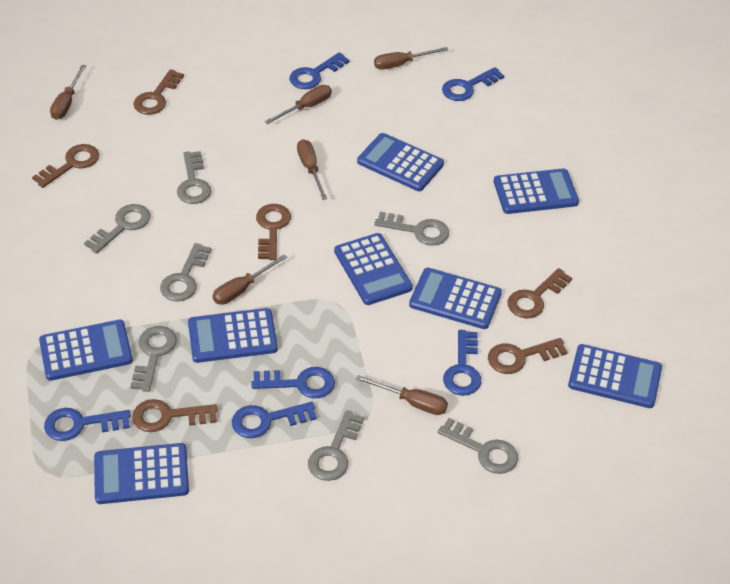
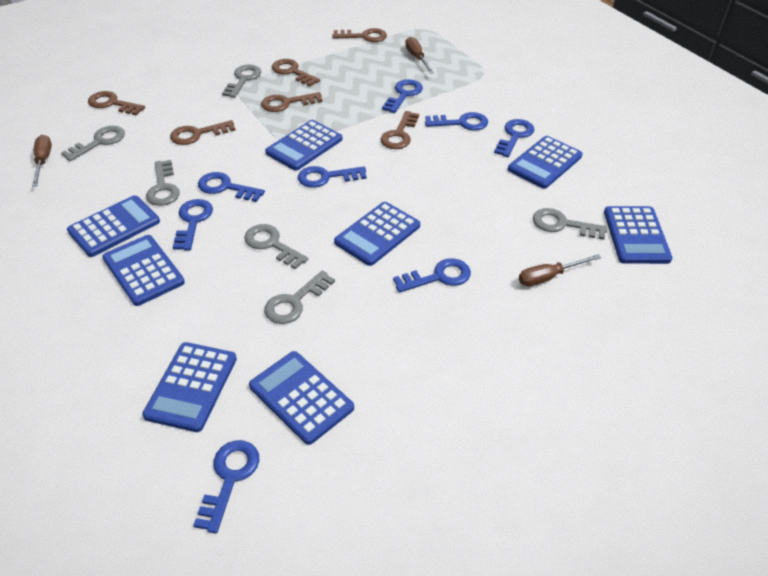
blue key: 6 -> 8
brown screwdriver: 6 -> 3
grey key: 7 -> 6

